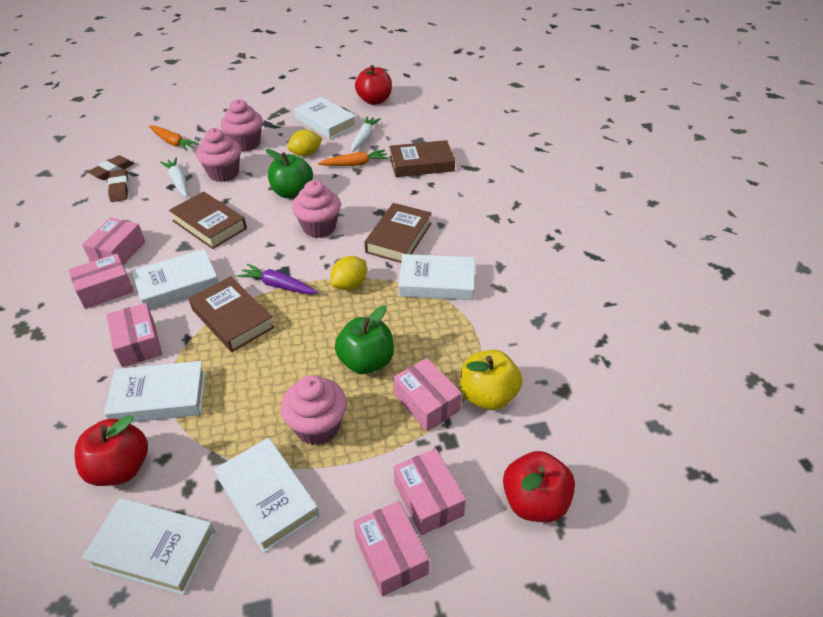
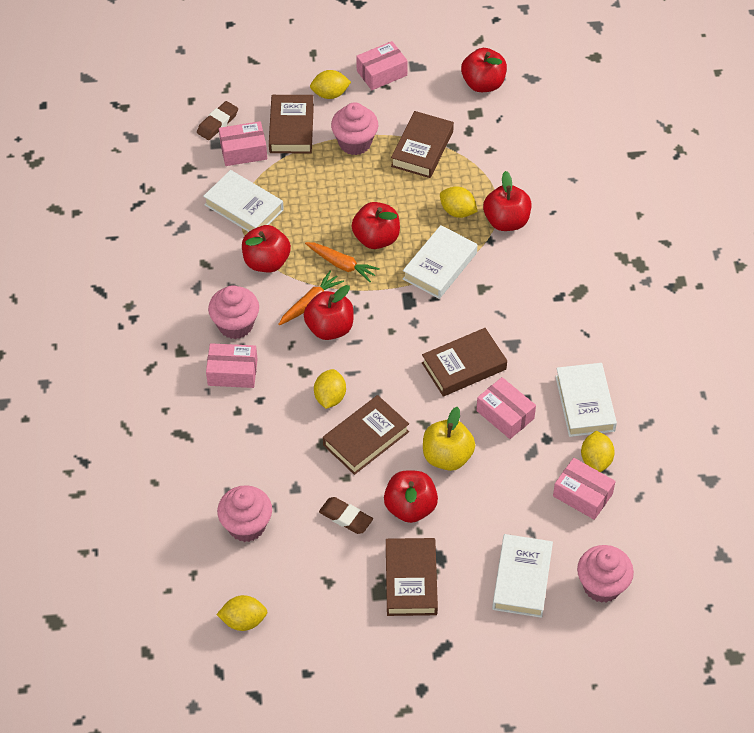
brown book: 4 -> 5
green apple: 2 -> 0
pink box: 6 -> 5
purple carrot: 1 -> 0
red apple: 3 -> 6
white book: 6 -> 4
white carrot: 2 -> 0
yellow lemon: 2 -> 5

